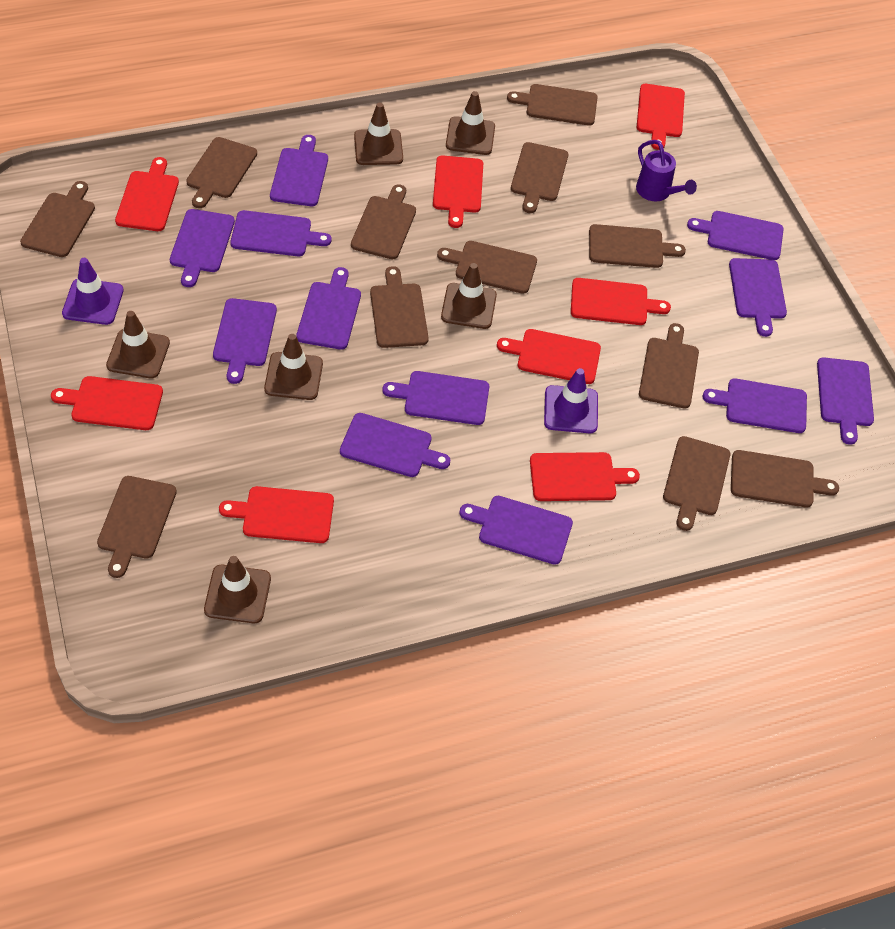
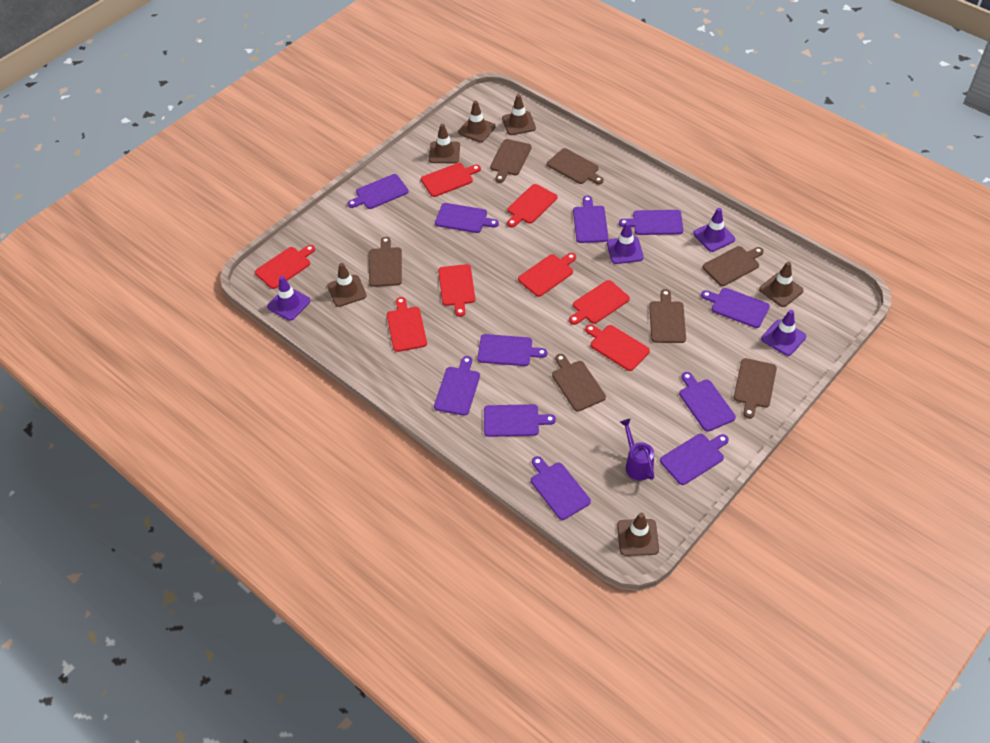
brown cutting board: 12 -> 7
purple cutting board: 12 -> 11
purple traffic cone: 2 -> 4

